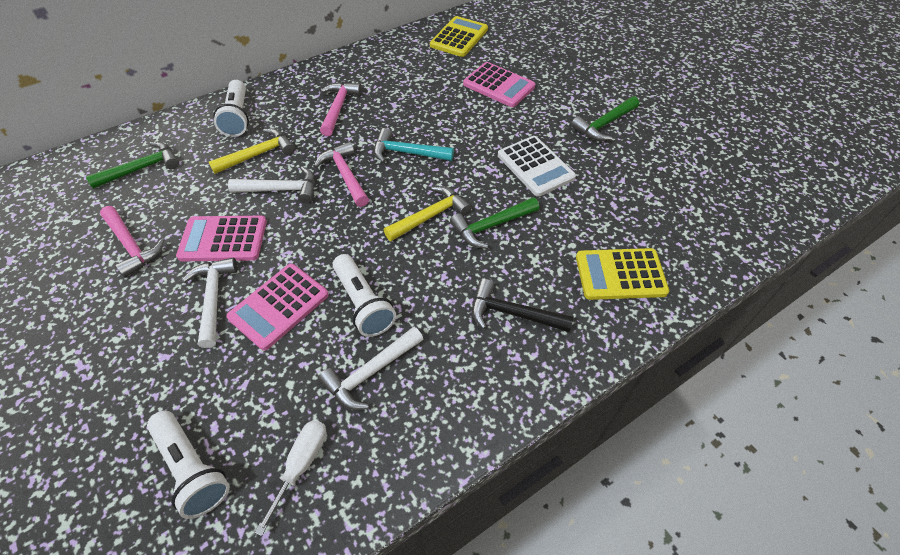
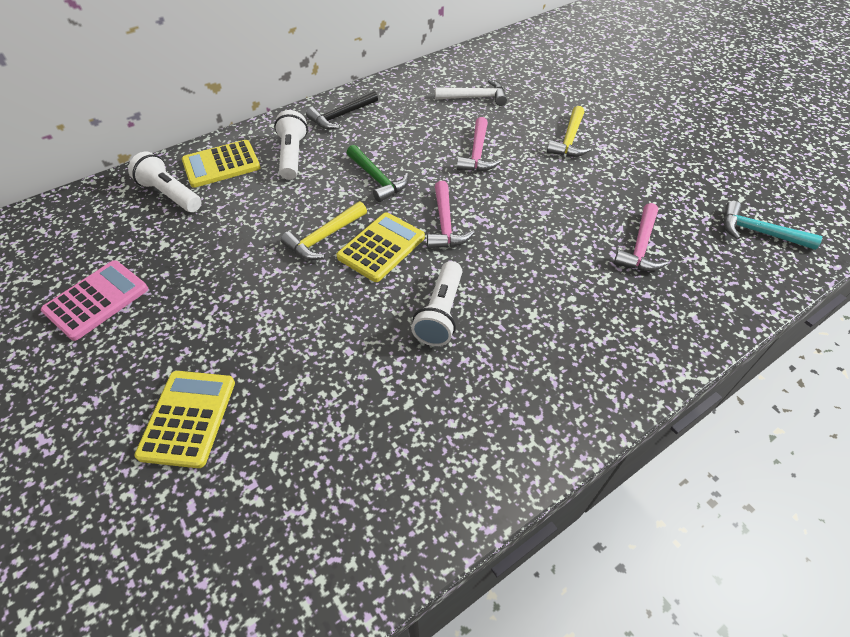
green hammer: 3 -> 1
pink calculator: 3 -> 1
white calculator: 1 -> 0
white hammer: 3 -> 1
white screwdriver: 1 -> 0
yellow calculator: 2 -> 3

